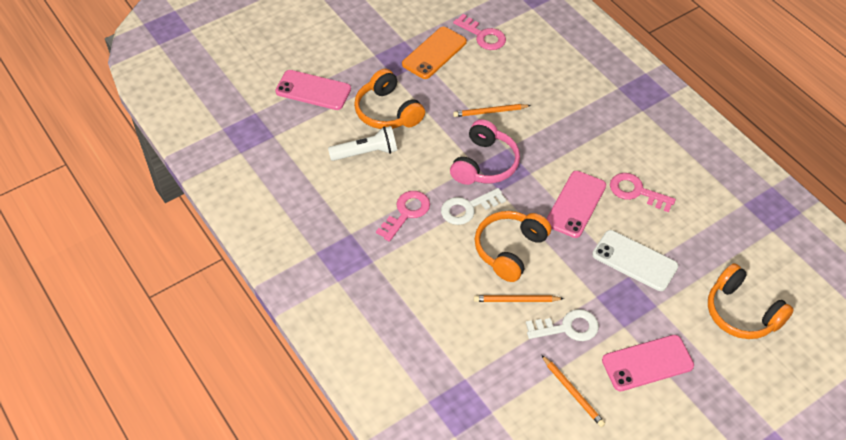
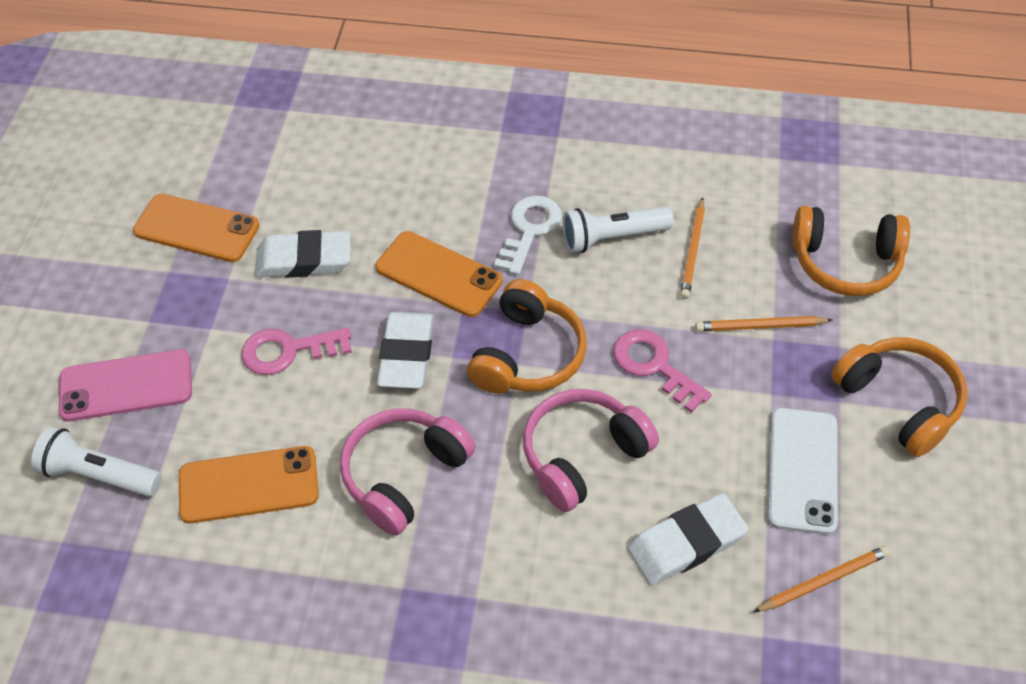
orange phone: 1 -> 3
pink headphones: 1 -> 2
pink key: 3 -> 2
pink phone: 3 -> 1
white eraser: 0 -> 3
white flashlight: 1 -> 2
white key: 2 -> 1

